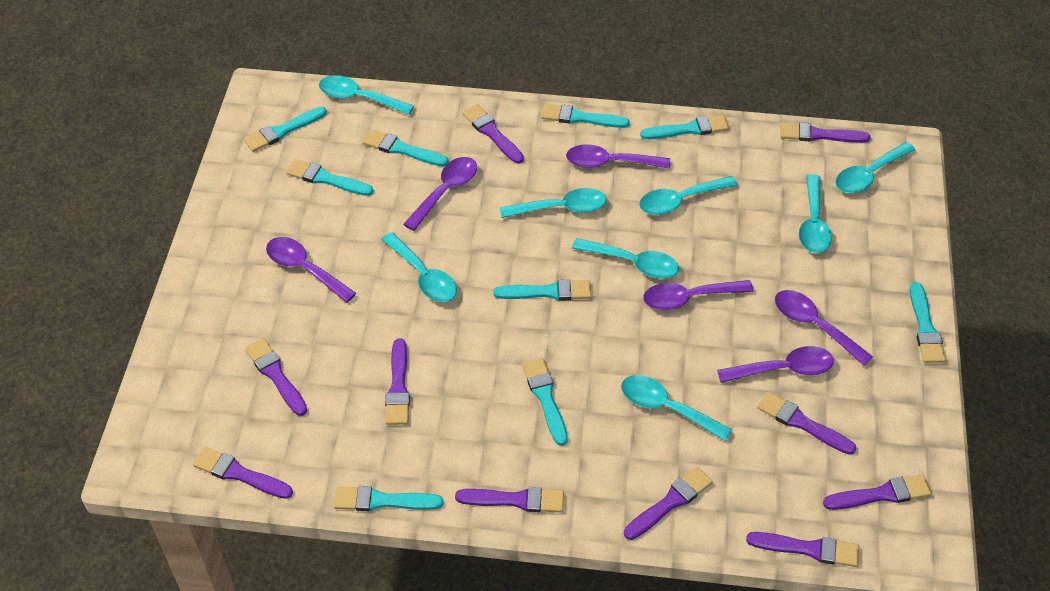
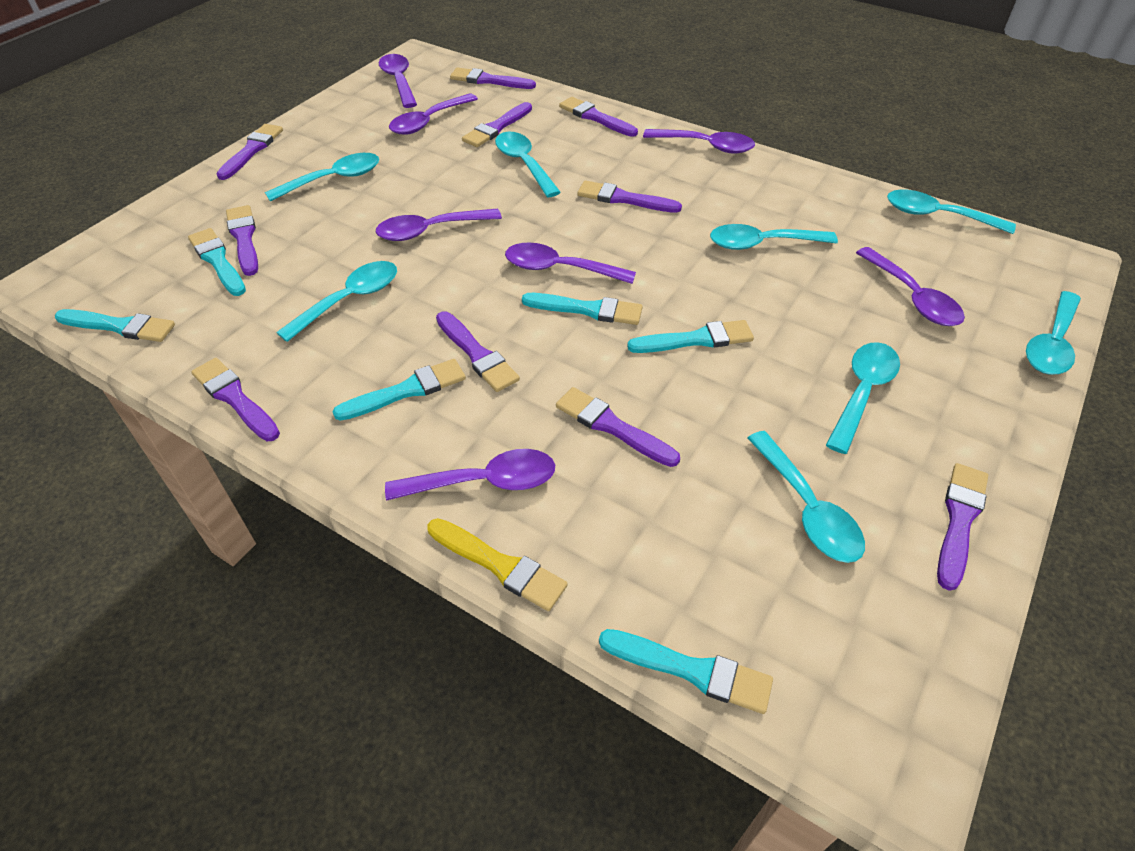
purple spoon: 6 -> 7
turquoise brush: 9 -> 6
yellow brush: 0 -> 1

